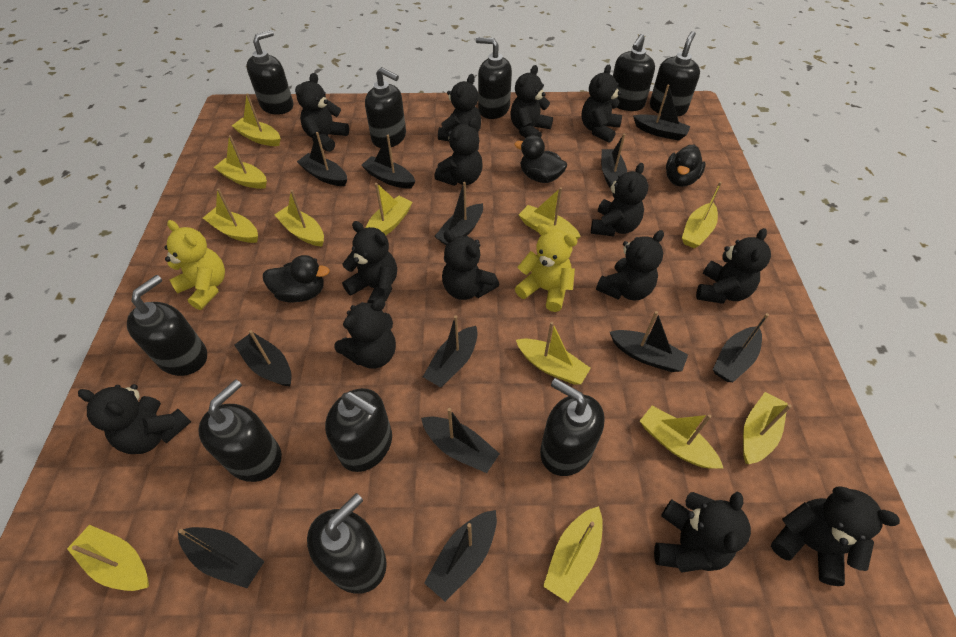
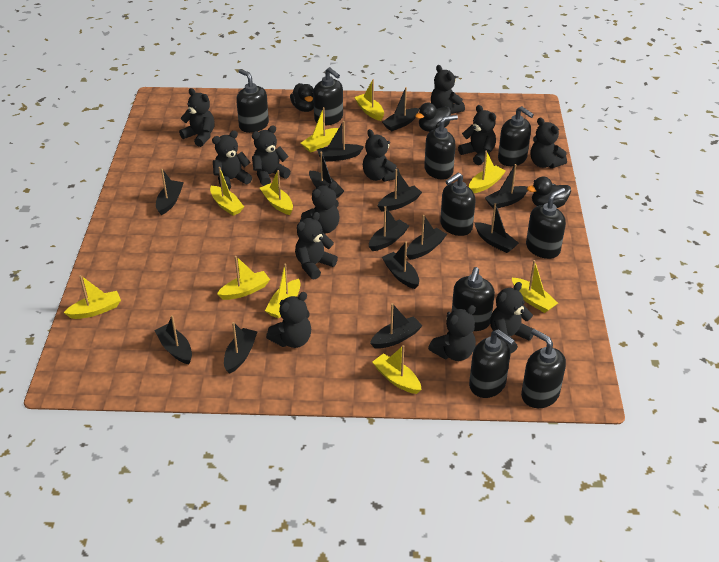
black boat: 12 -> 13
black soap dispenser: 10 -> 9
black teddy bear: 14 -> 12
yellow boat: 12 -> 10
yellow teddy bear: 2 -> 0

